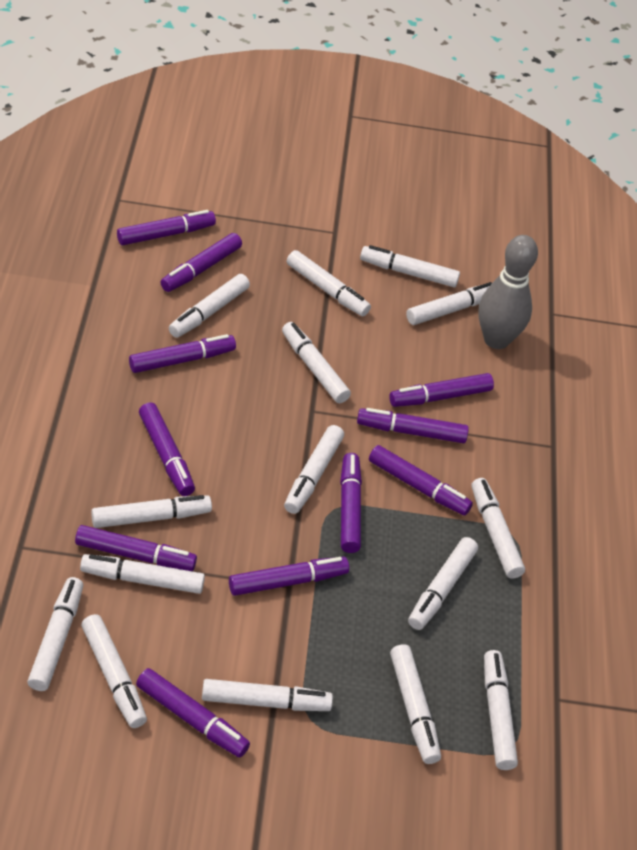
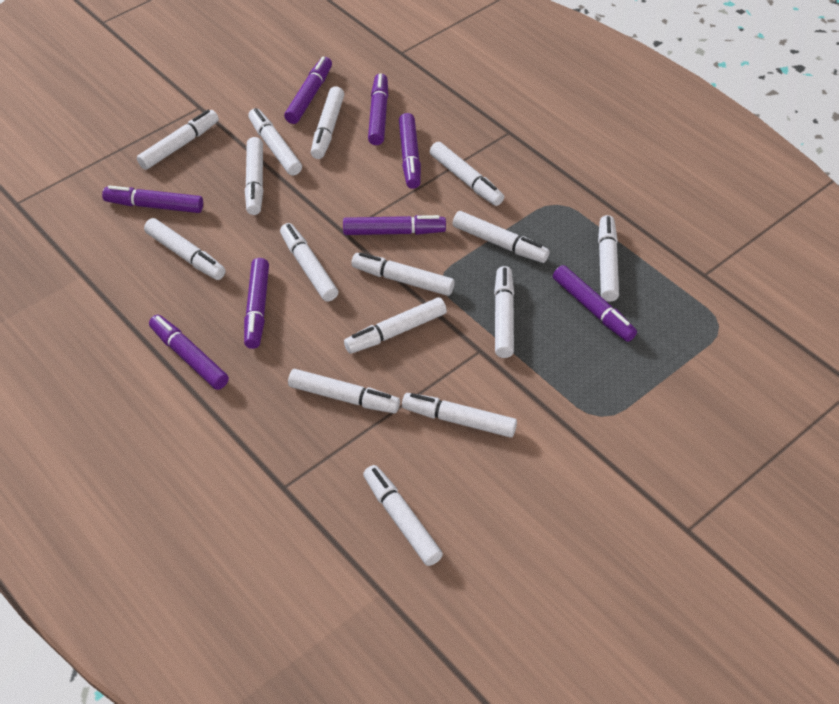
grey bowling pin: 1 -> 0
purple marker: 11 -> 8

